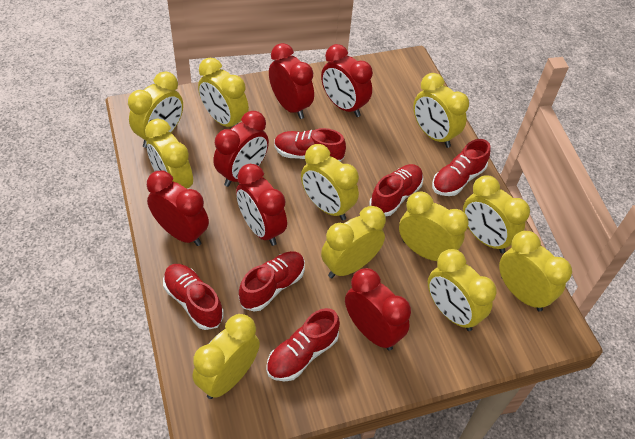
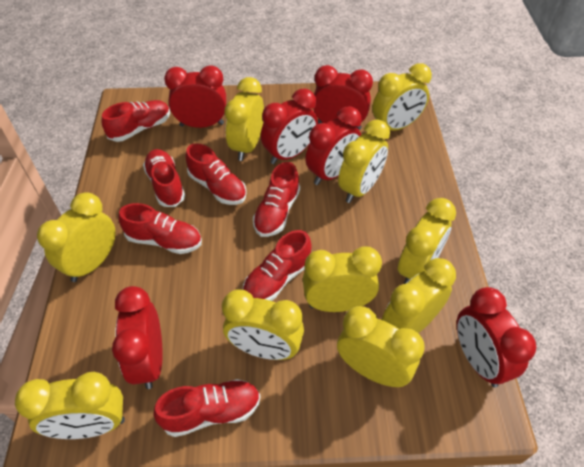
red shoe: 6 -> 7
yellow clock: 11 -> 10

